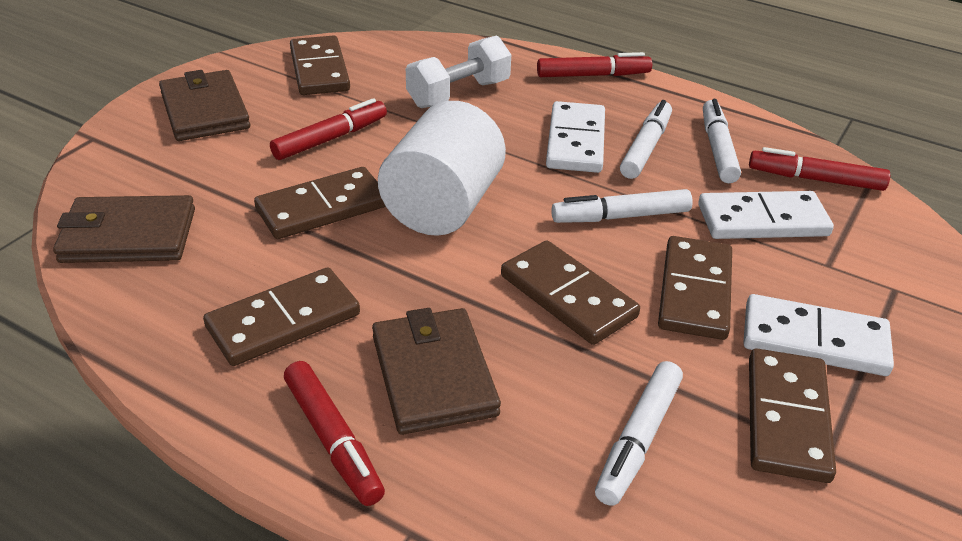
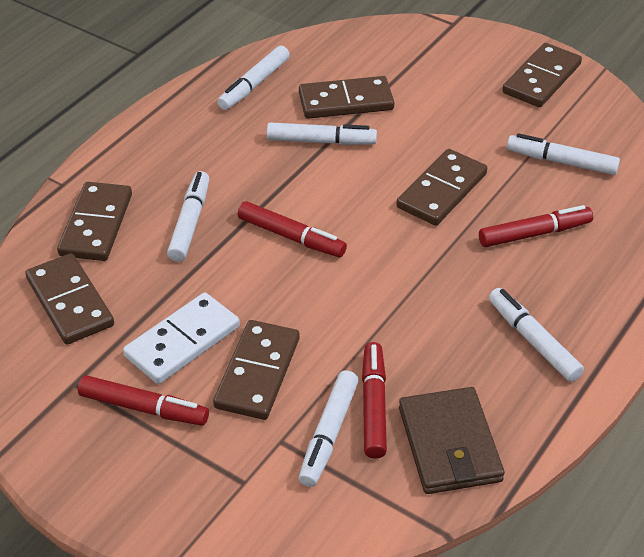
brown wallet: 3 -> 1
white cylinder: 1 -> 0
white domino: 3 -> 1
white dumbbell: 1 -> 0
white marker: 4 -> 6

